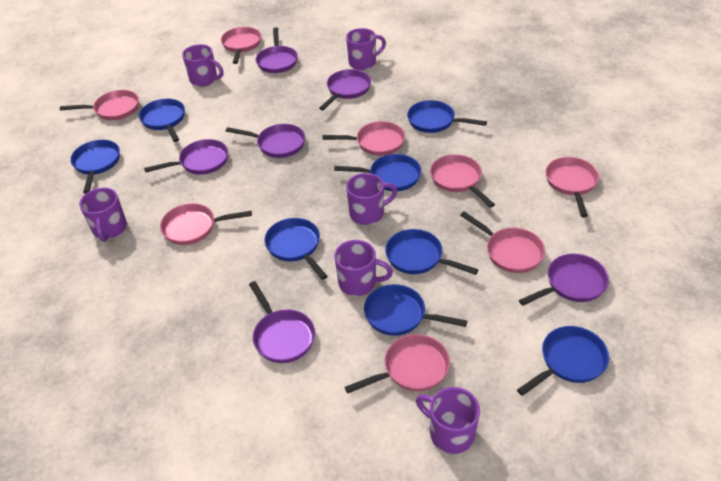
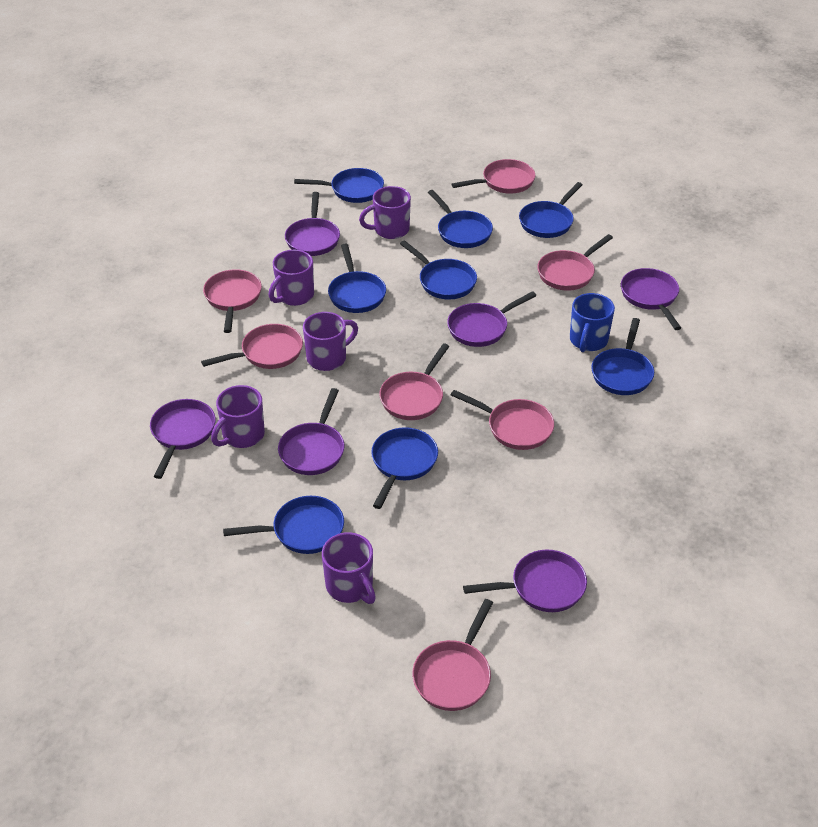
blue mug: 0 -> 1
pink pan: 8 -> 7
purple mug: 6 -> 5

